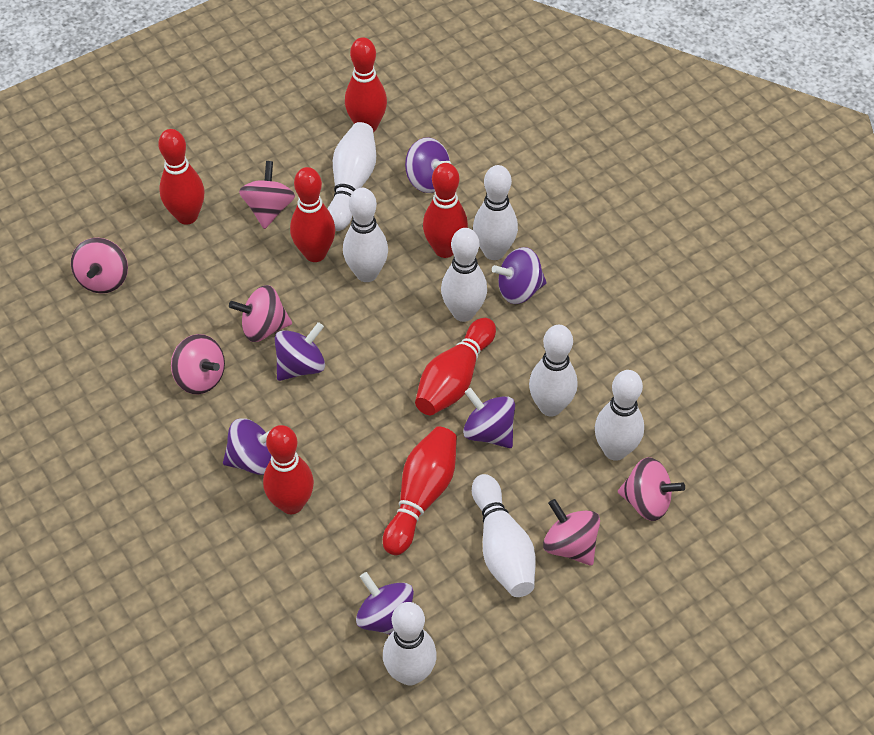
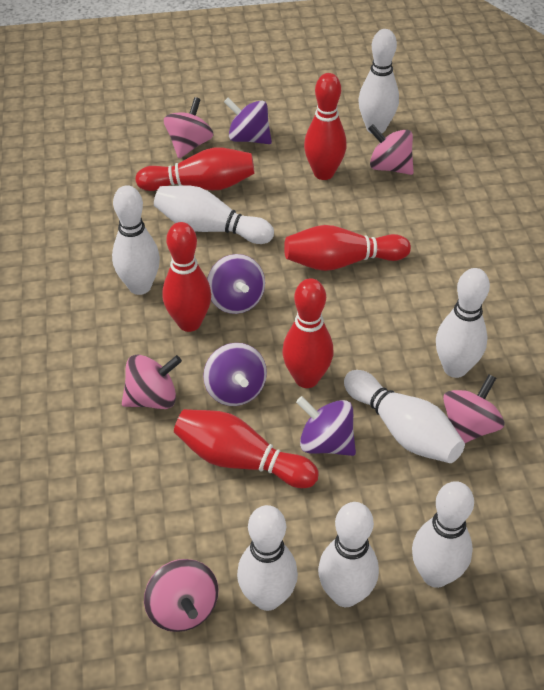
pink spinning top: 6 -> 5
purple spinning top: 6 -> 4
red bowling pin: 7 -> 6

